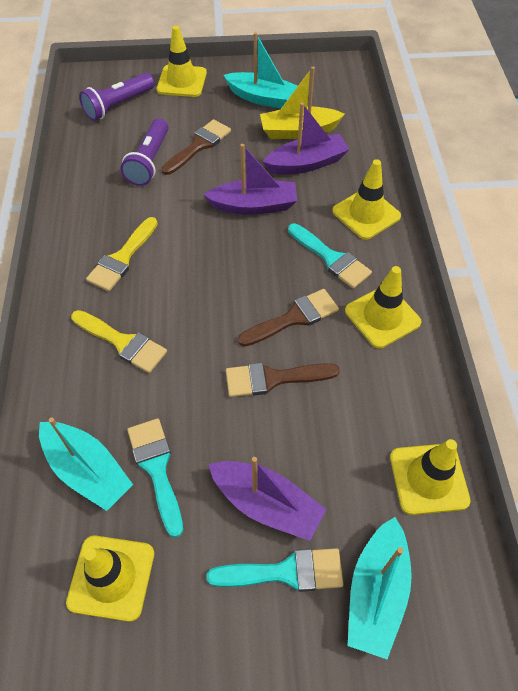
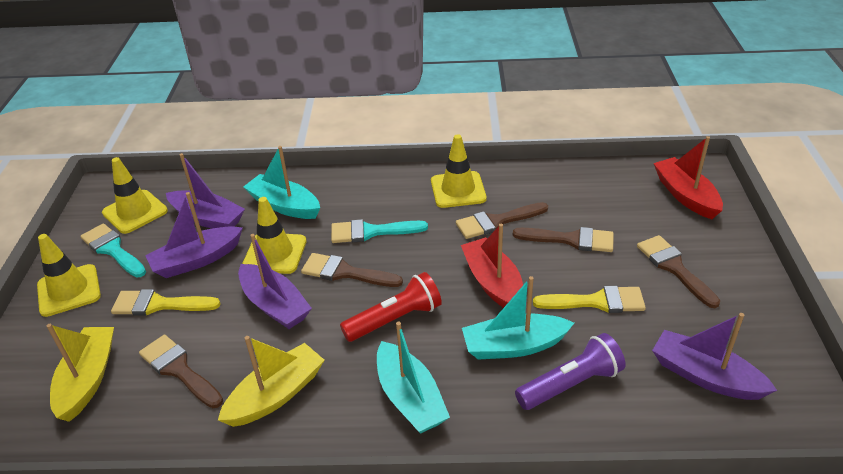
brown brush: 3 -> 5
purple boat: 3 -> 4
purple flashlight: 2 -> 1
red boat: 0 -> 2
red flashlight: 0 -> 1
turquoise brush: 3 -> 2
yellow boat: 1 -> 2
yellow traffic cone: 5 -> 4

